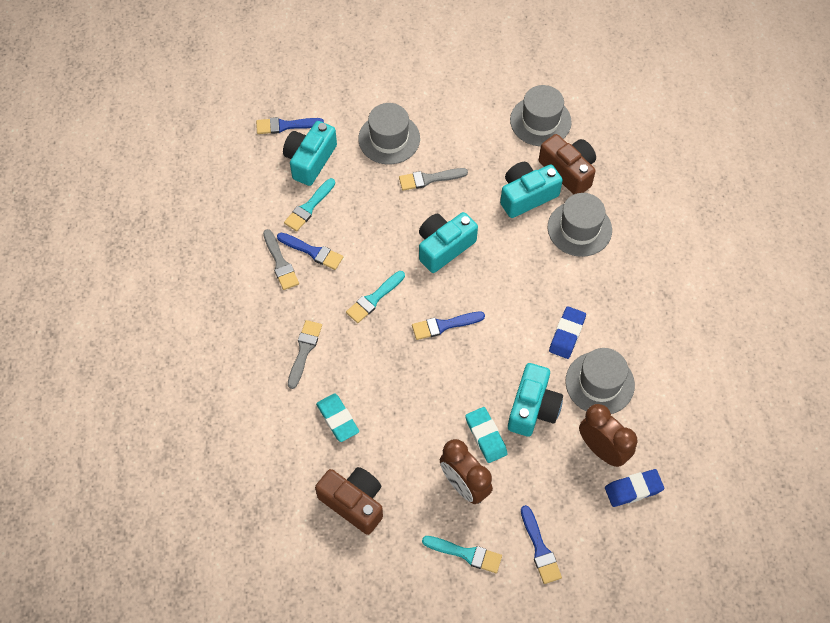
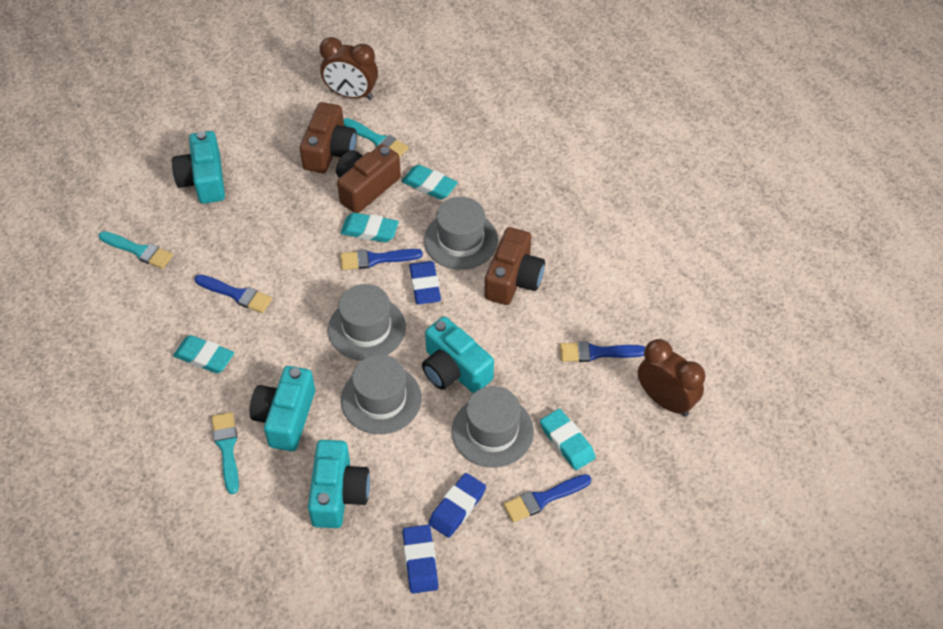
blue eraser: 2 -> 3
brown camera: 2 -> 3
grey brush: 3 -> 0
turquoise eraser: 2 -> 4

